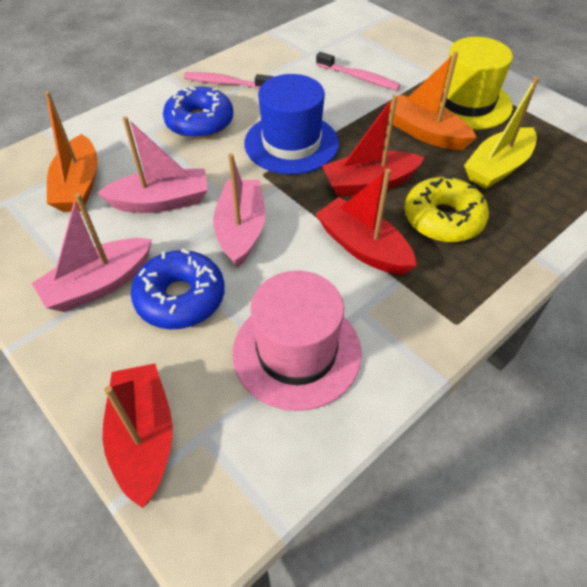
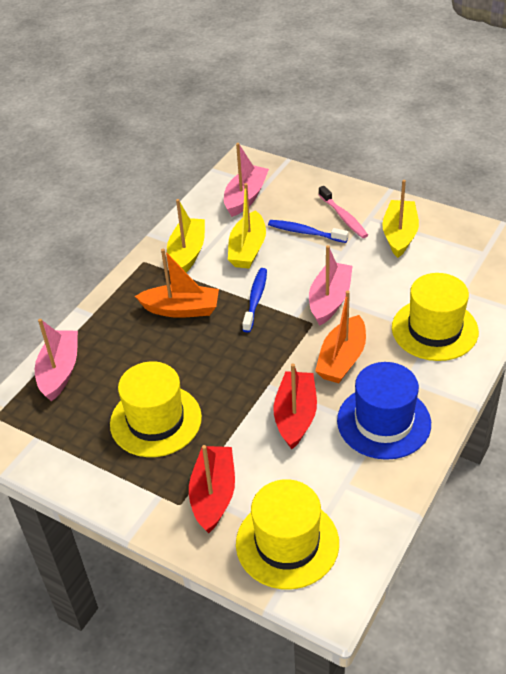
blue donut: 2 -> 0
blue toothbrush: 0 -> 2
pink hat: 1 -> 0
pink toothbrush: 2 -> 1
red boat: 3 -> 2
yellow boat: 1 -> 3
yellow donut: 1 -> 0
yellow hat: 1 -> 3

